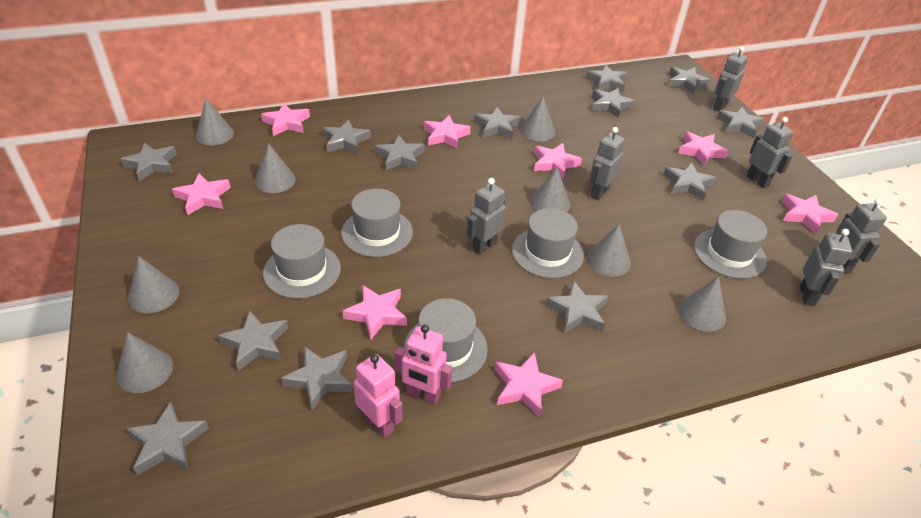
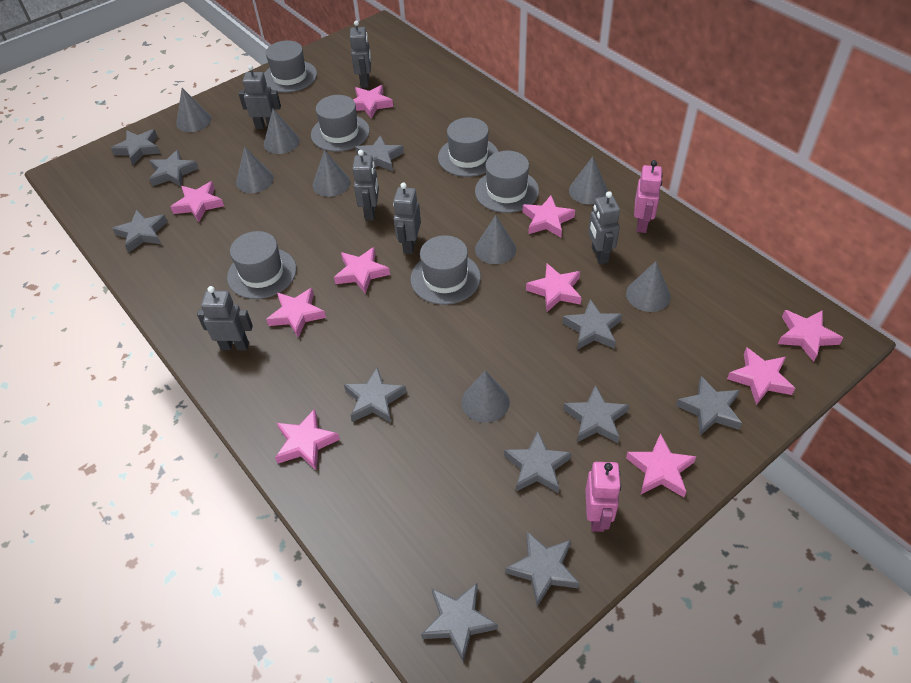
grey hat: 5 -> 6
grey star: 13 -> 11
pink star: 8 -> 10

